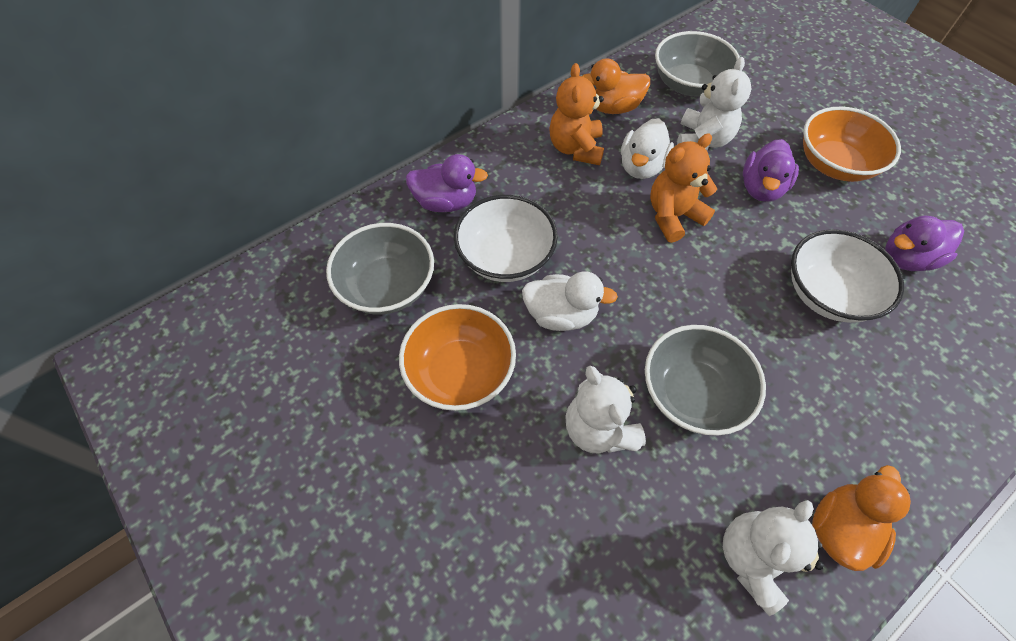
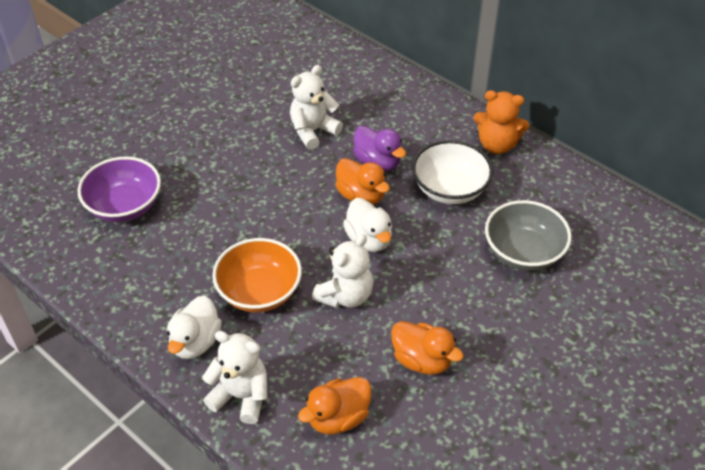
grey bowl: 3 -> 1
orange bowl: 2 -> 1
orange duck: 2 -> 3
orange teddy bear: 2 -> 1
purple bowl: 0 -> 1
purple duck: 3 -> 1
white bowl: 2 -> 1

